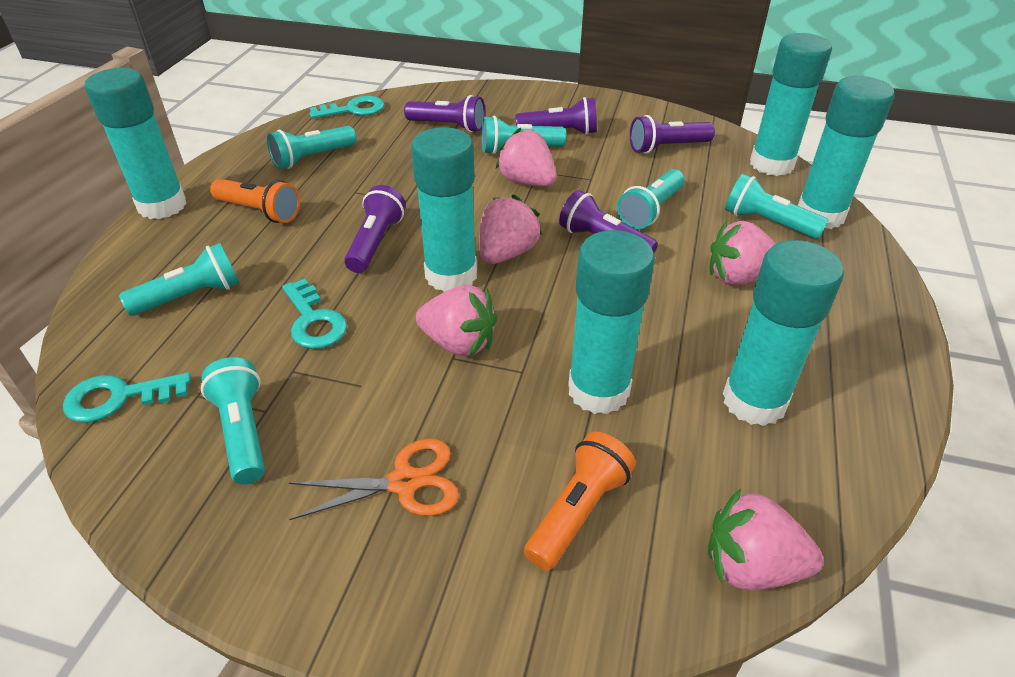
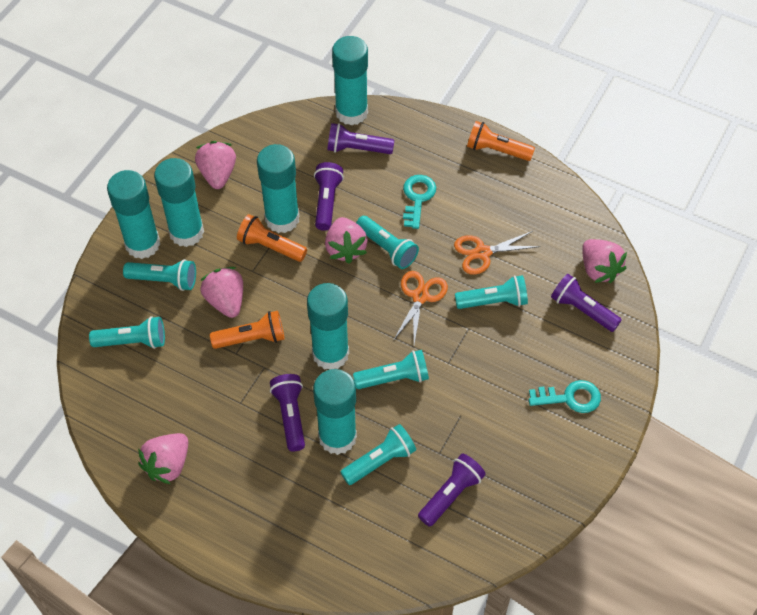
orange flashlight: 2 -> 3
orange scissors: 1 -> 2
turquoise key: 3 -> 2

